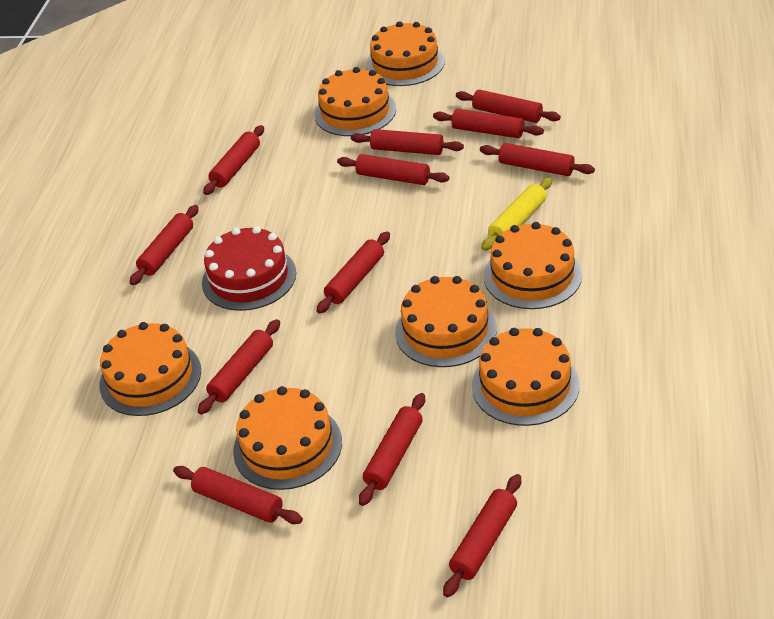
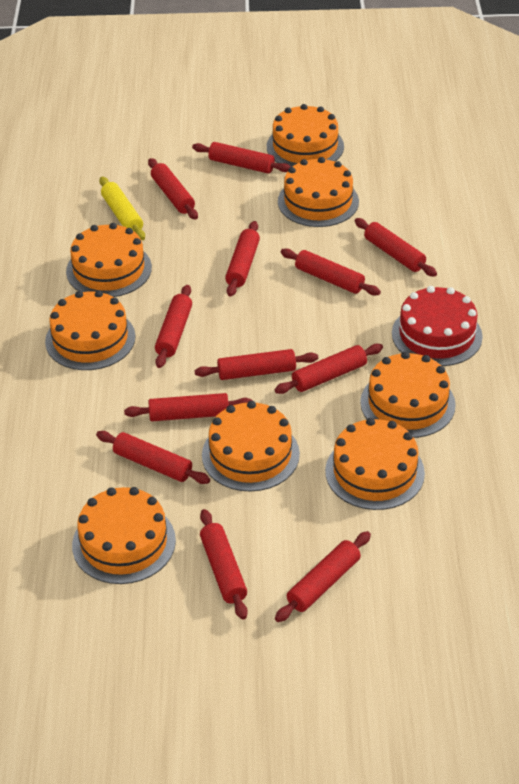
orange cake: 7 -> 8

